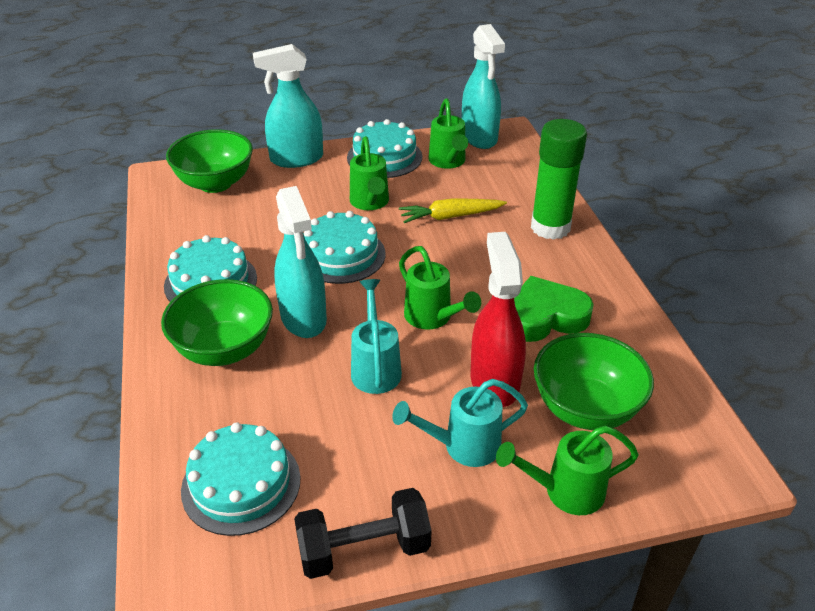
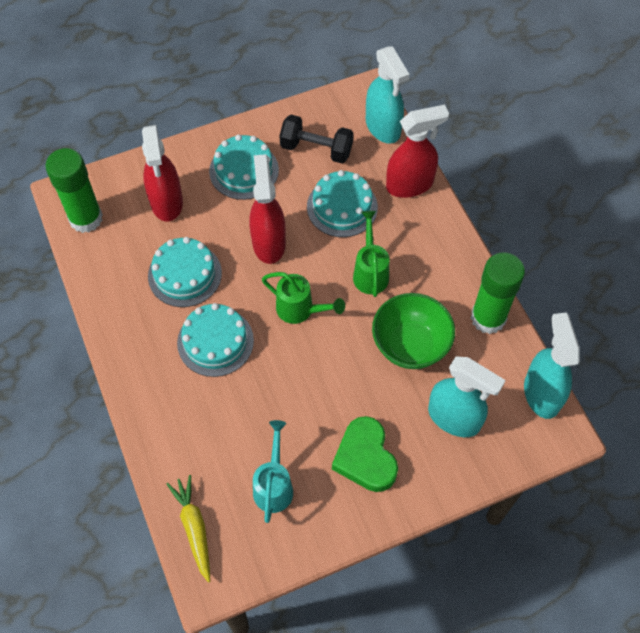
green bowl: 3 -> 1
green glue stick: 1 -> 2
green watering can: 4 -> 2
red spray bottle: 1 -> 3
turquoise watering can: 2 -> 1

